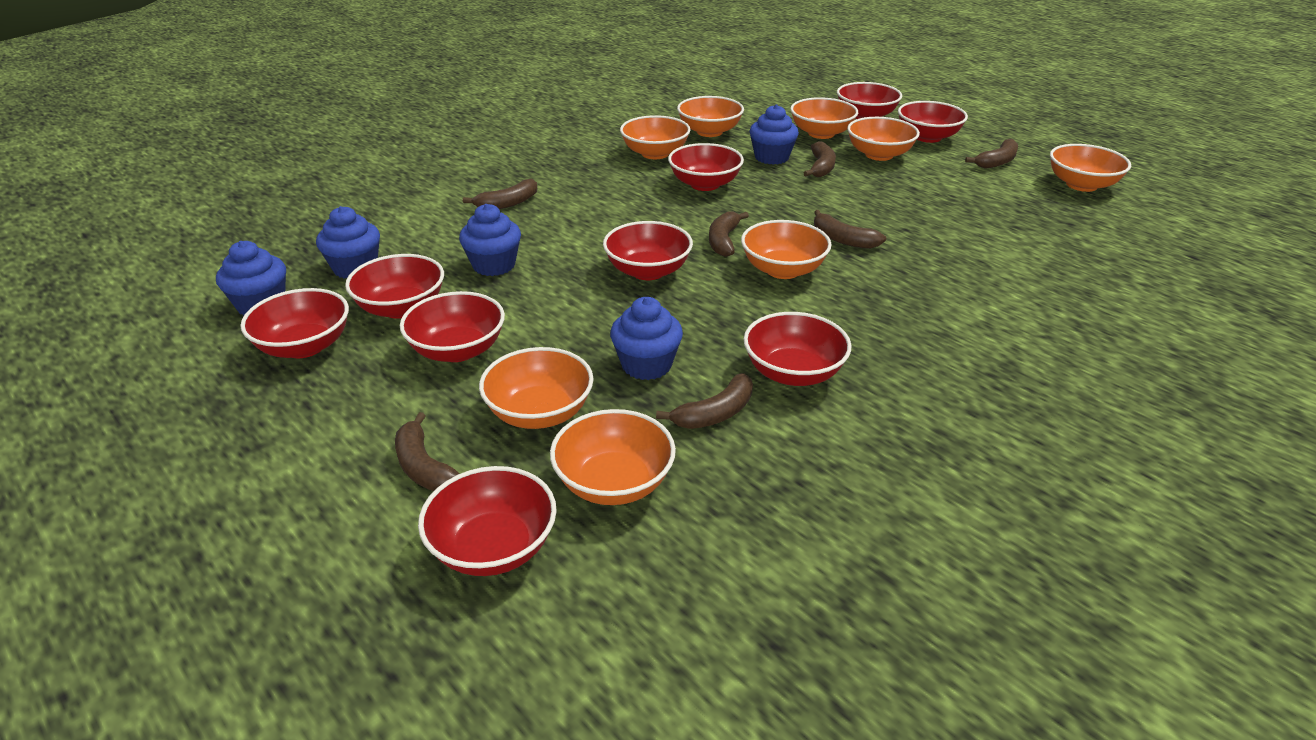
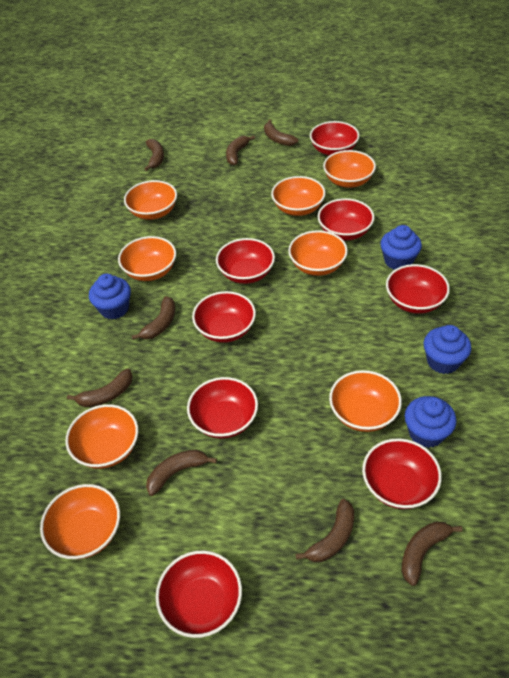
blue cupcake: 5 -> 4
brown banana: 7 -> 8
red bowl: 9 -> 8

